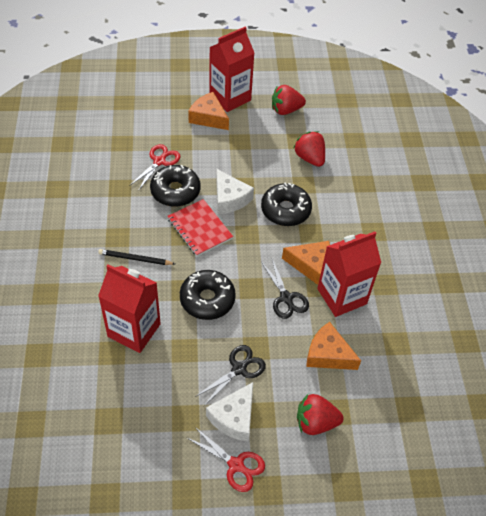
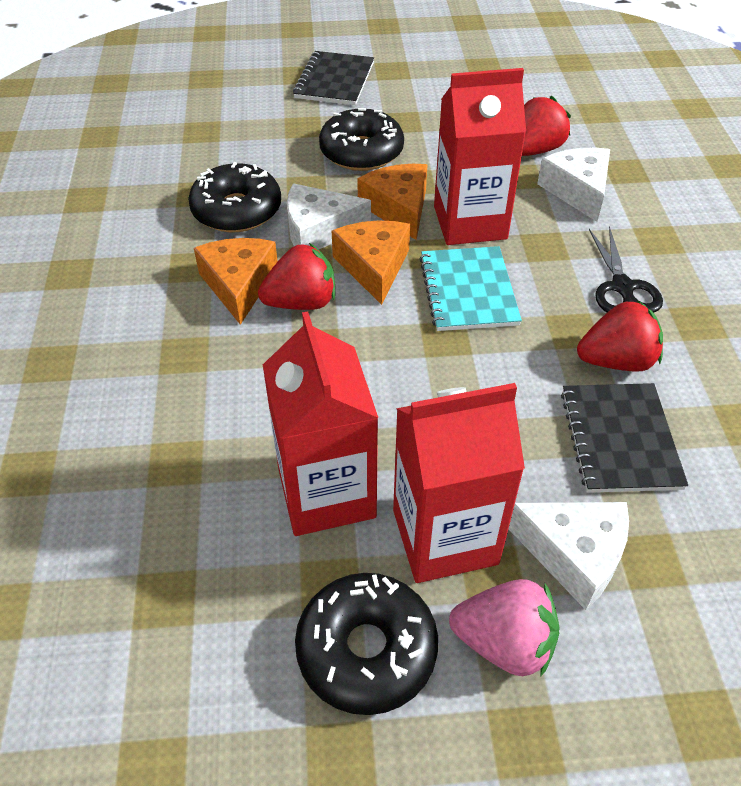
black notebook: 0 -> 2
black pencil: 1 -> 0
black scissors: 2 -> 1
pink strawberry: 0 -> 1
red notebook: 1 -> 0
red scissors: 2 -> 0
turquoise notebook: 0 -> 1
white cheese: 2 -> 3

